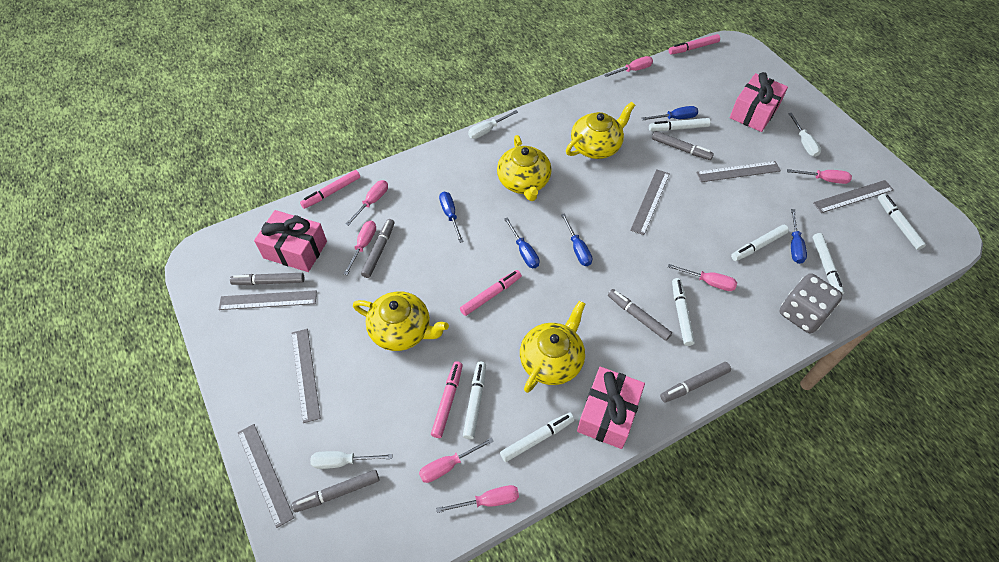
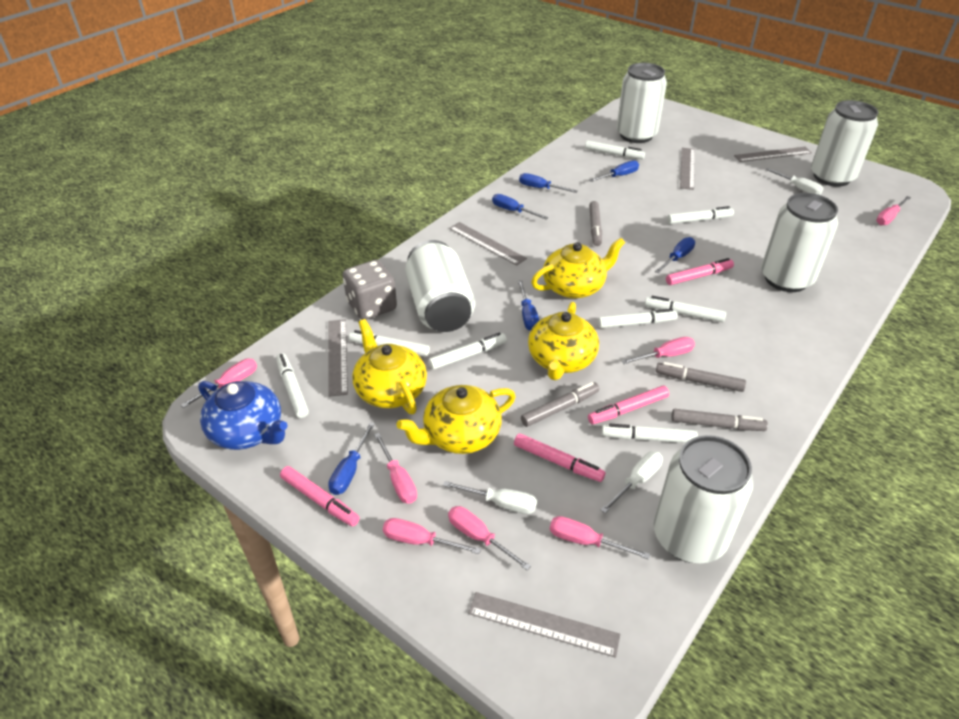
blue screwdriver: 5 -> 6
blue teapot: 0 -> 1
grey marker: 6 -> 4
grey ruler: 6 -> 5
pink gift: 3 -> 0
white can: 0 -> 5
white marker: 7 -> 8

